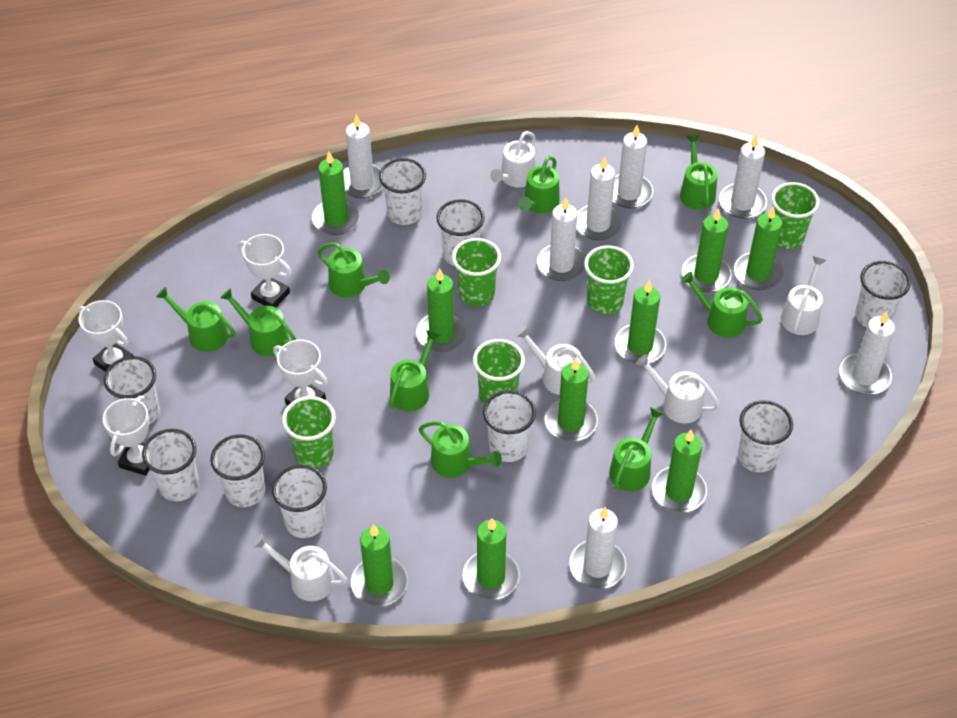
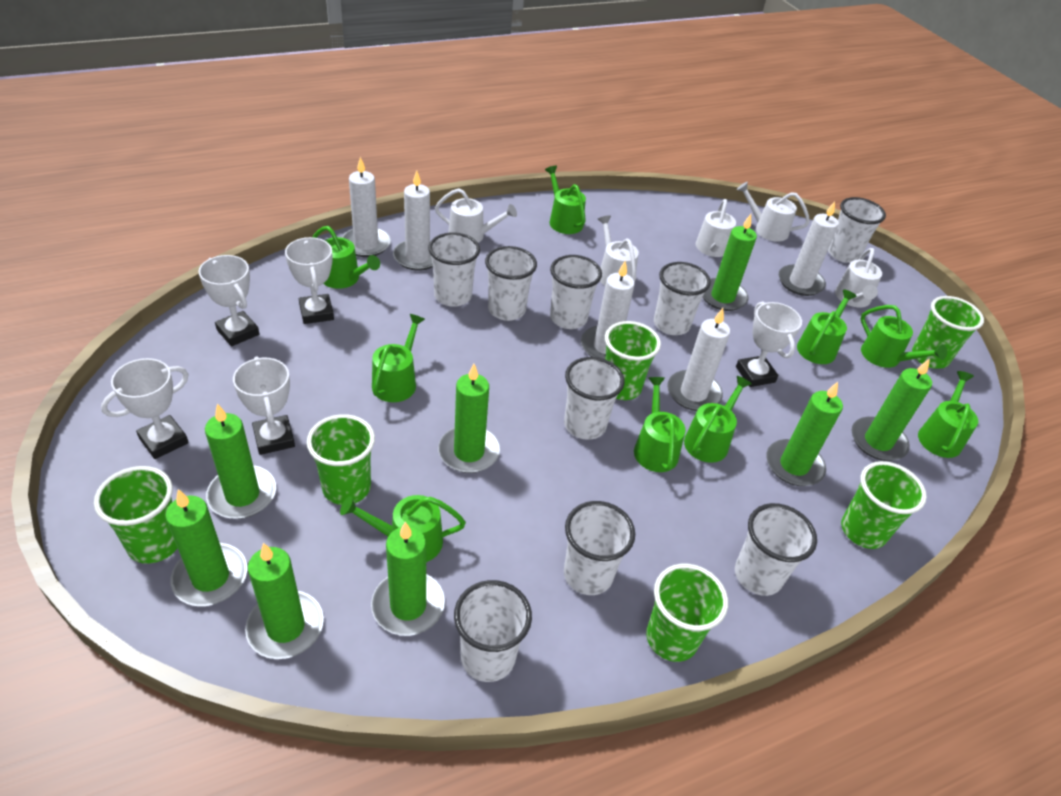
green candle: 9 -> 8
green cup: 5 -> 6
white candle: 7 -> 5
white trophy: 4 -> 5

